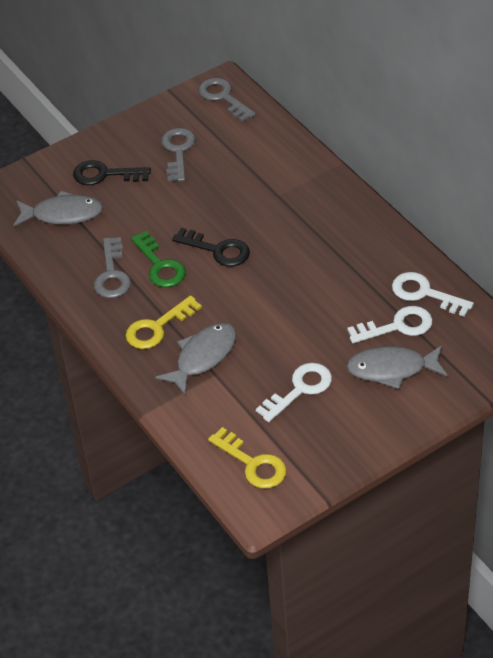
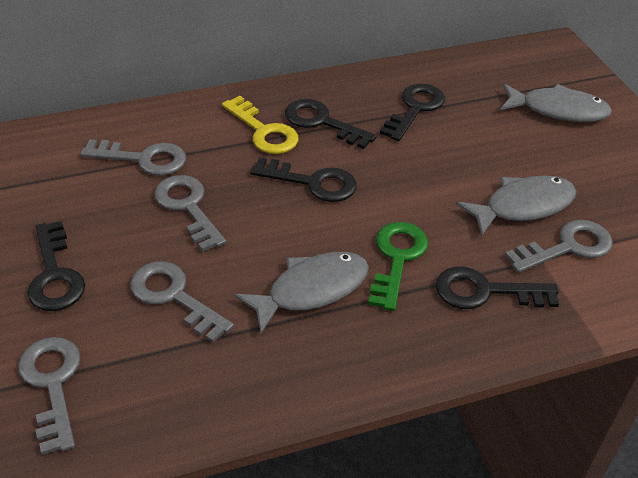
black key: 2 -> 5
grey key: 3 -> 5
white key: 3 -> 0
yellow key: 2 -> 1

